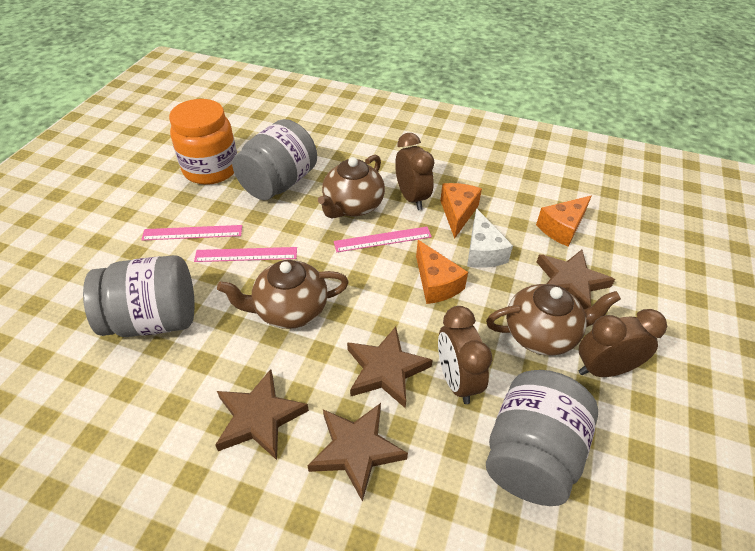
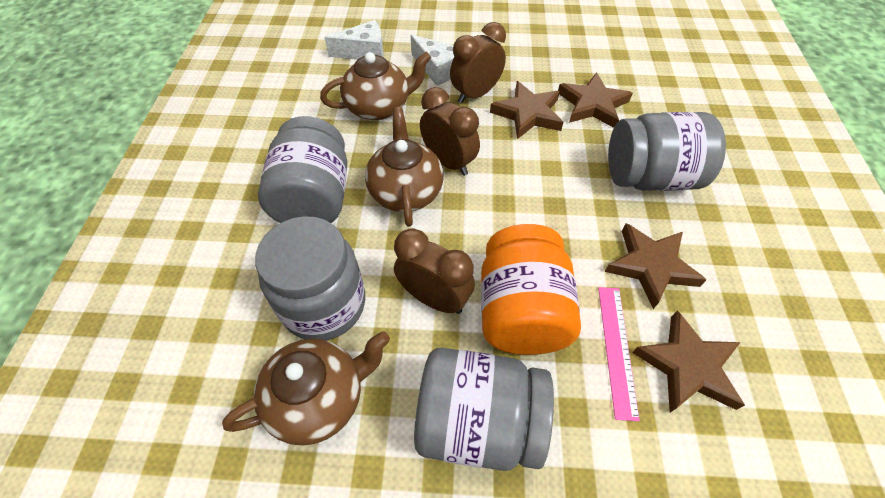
grey jar: 3 -> 4
orange cheese: 3 -> 0
pink ruler: 3 -> 1
white cheese: 1 -> 2

